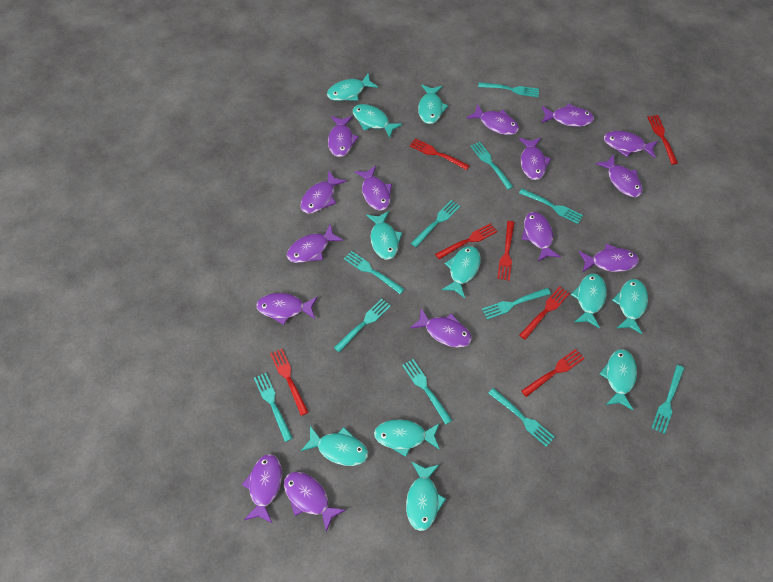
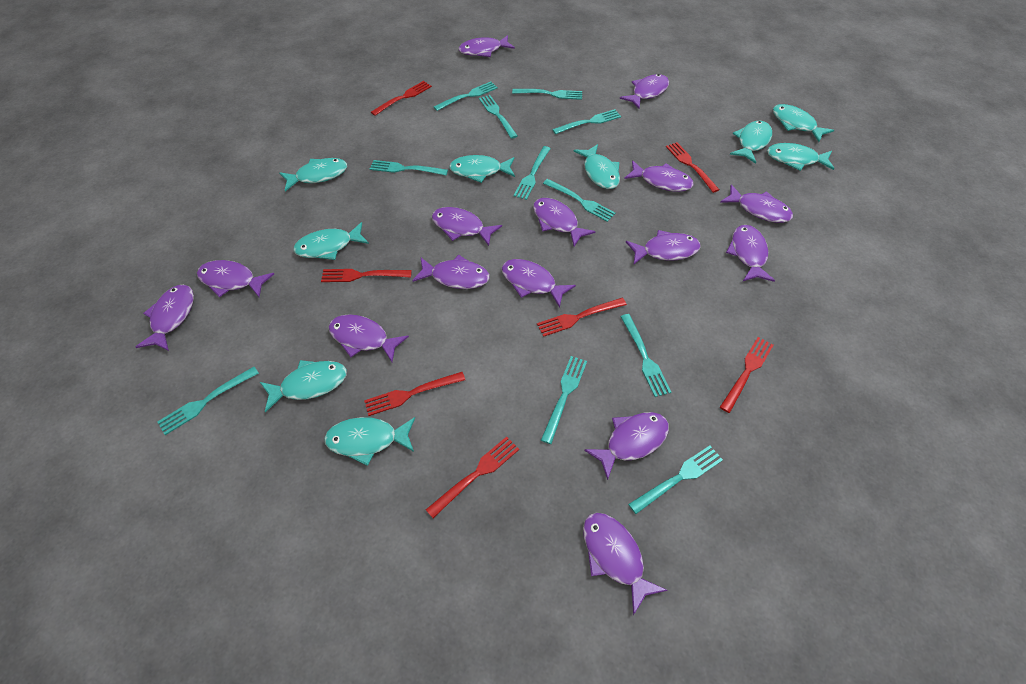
turquoise fish: 11 -> 9

